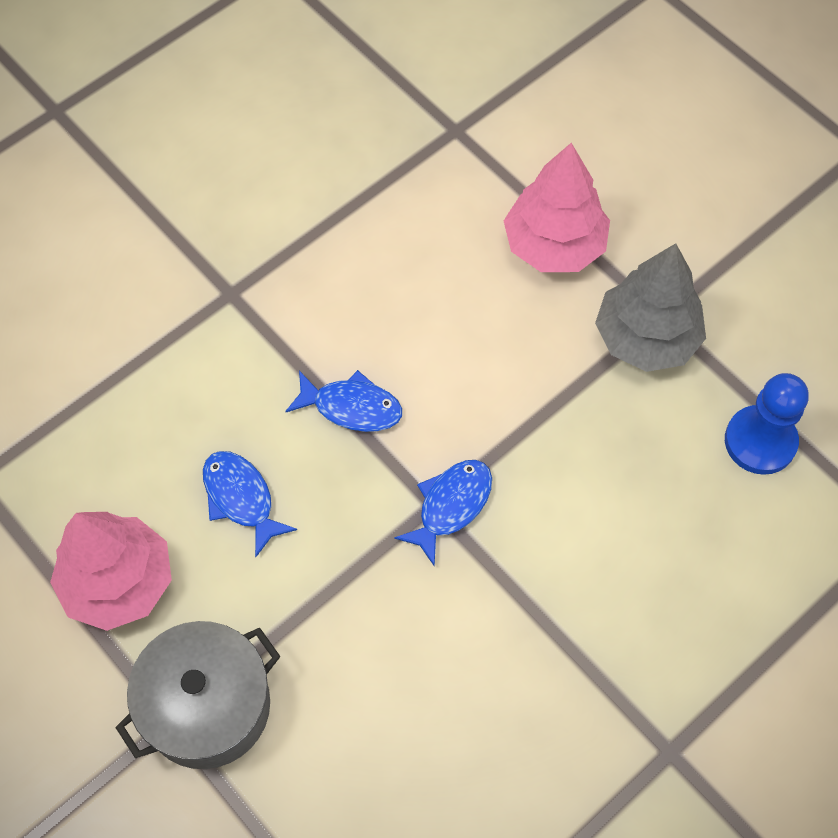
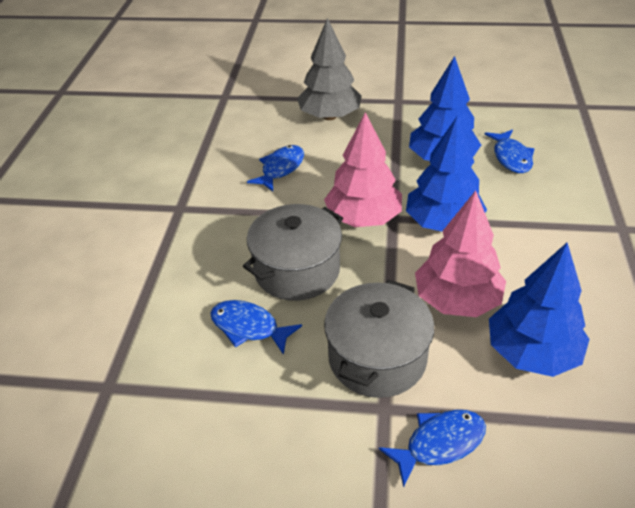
blue fish: 3 -> 4
blue pawn: 1 -> 0
blue tree: 0 -> 3
grey pot: 1 -> 2

